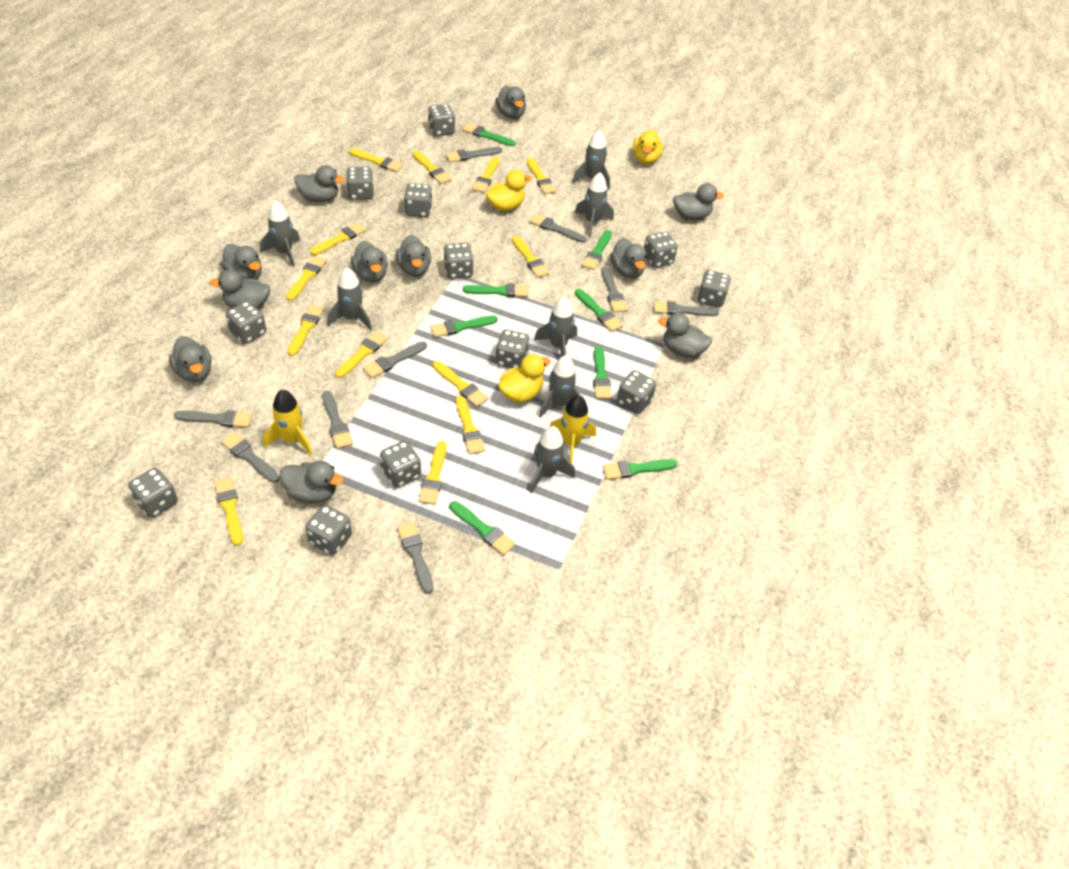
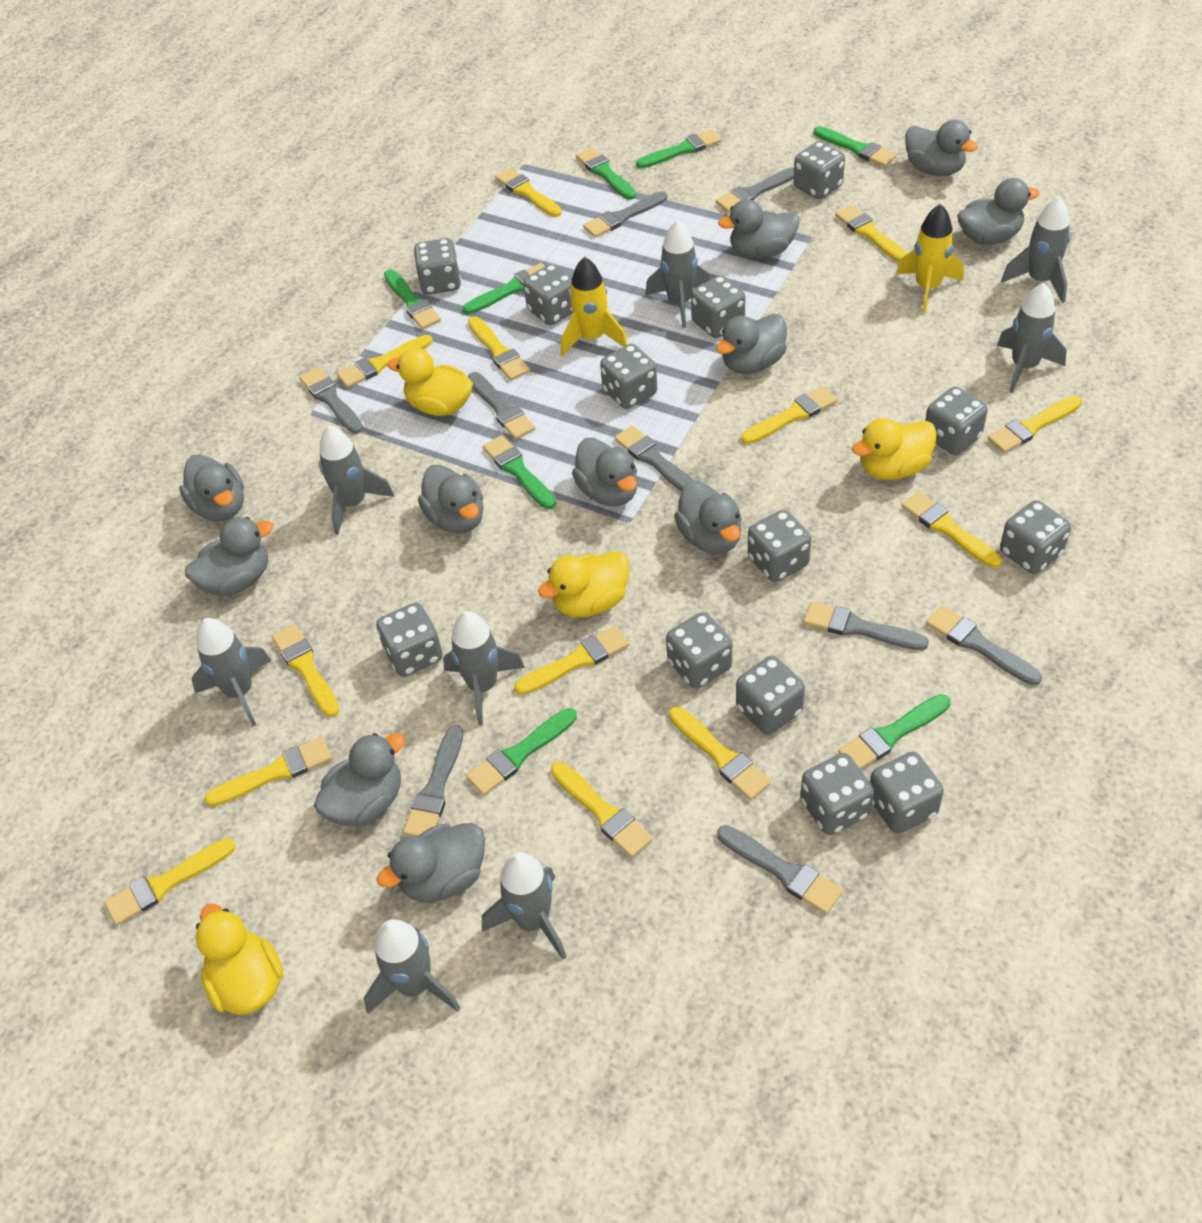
grey dice: 12 -> 13
grey rocket: 7 -> 8
yellow duck: 3 -> 4

